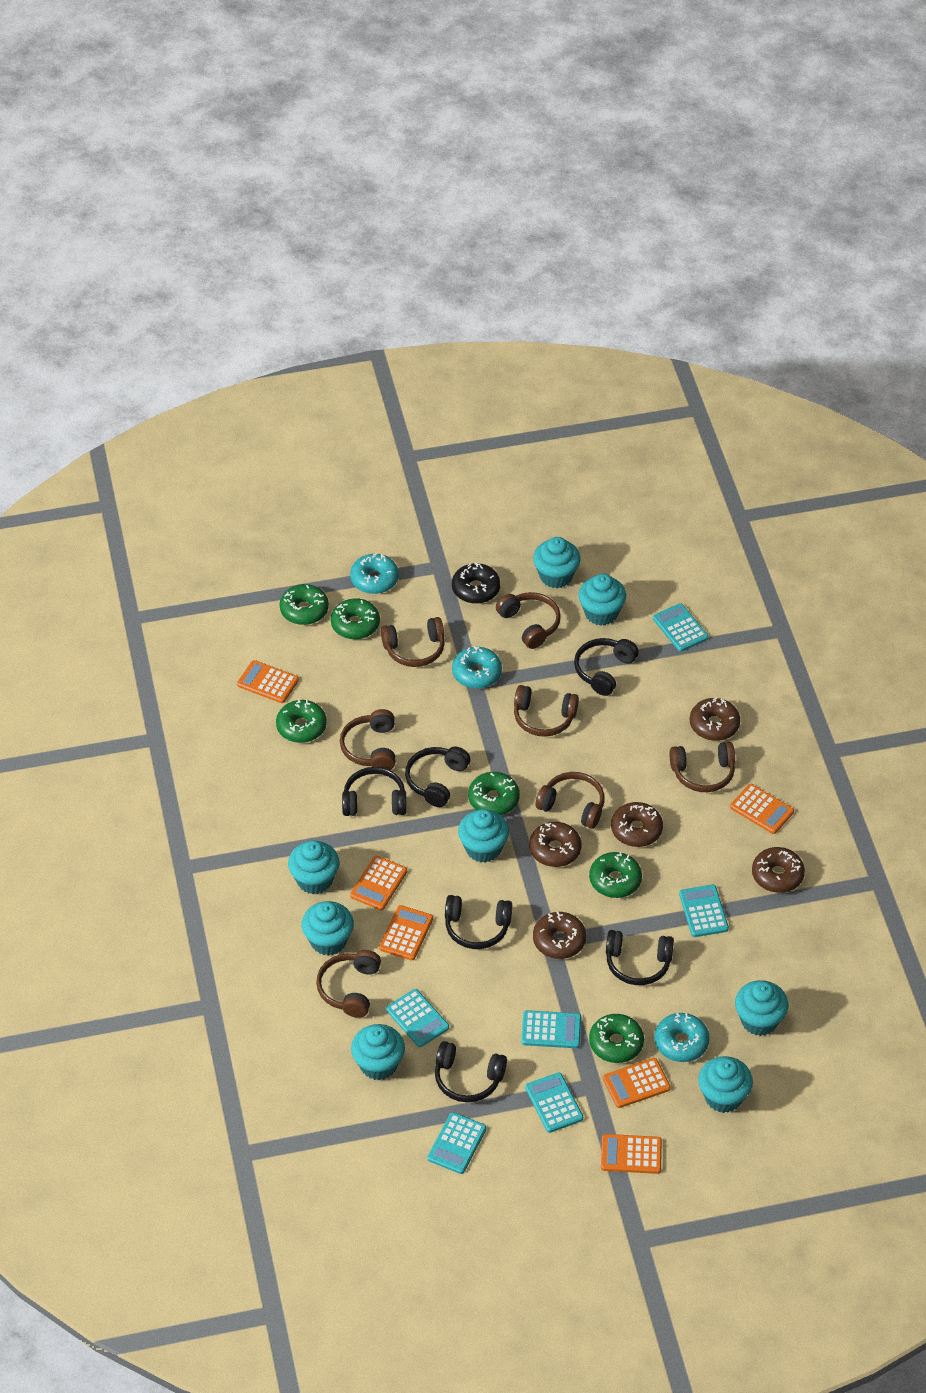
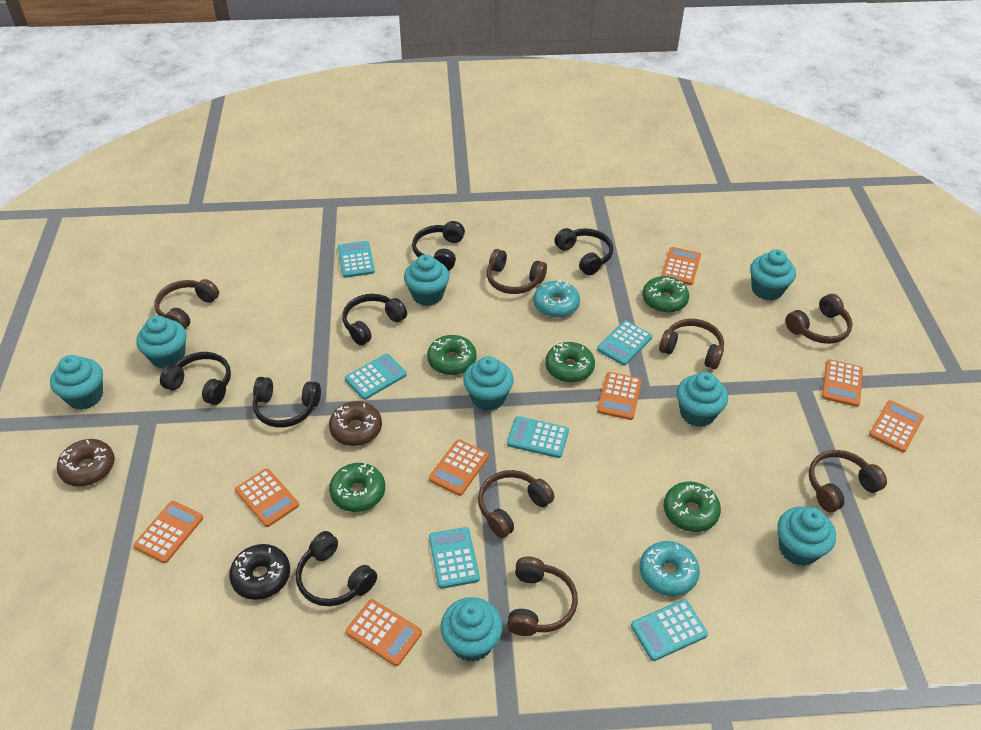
brown donut: 5 -> 2
green donut: 6 -> 5
orange calculator: 6 -> 8
turquoise donut: 3 -> 2

